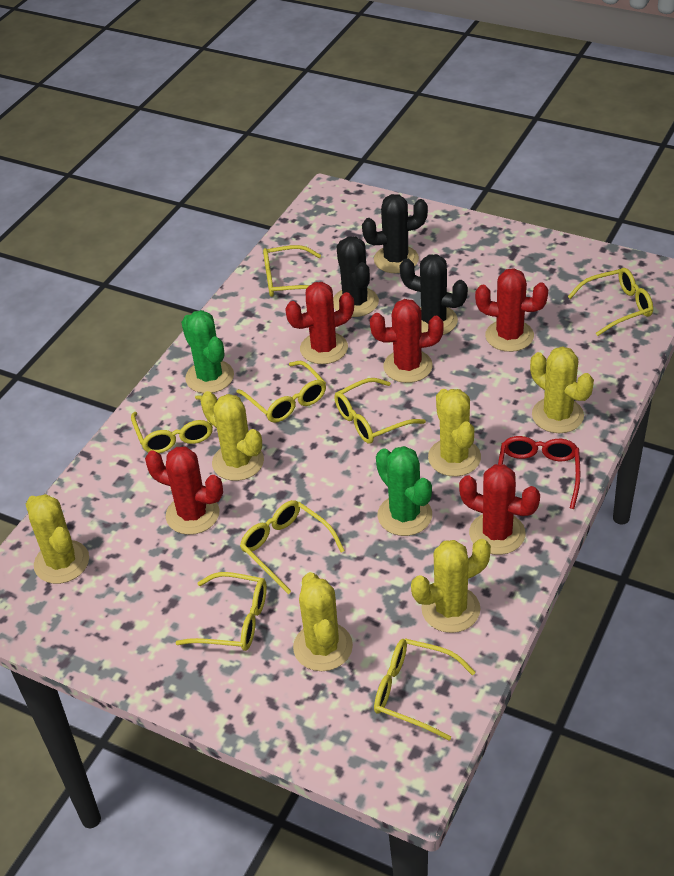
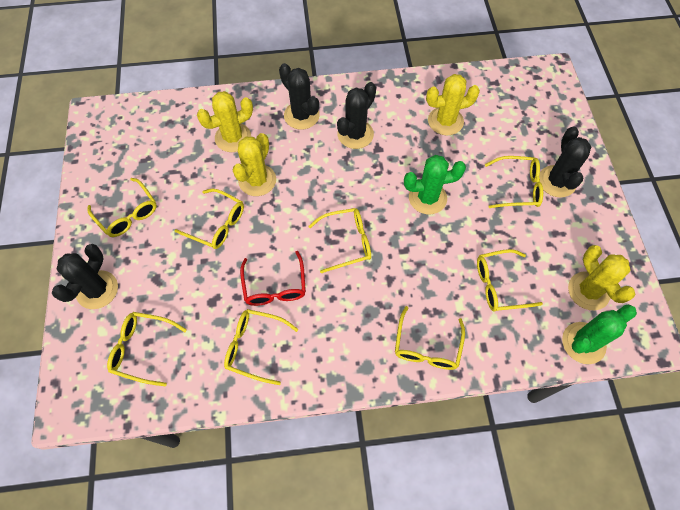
black cactus: 3 -> 4
red cactus: 5 -> 0
yellow cactus: 6 -> 4

